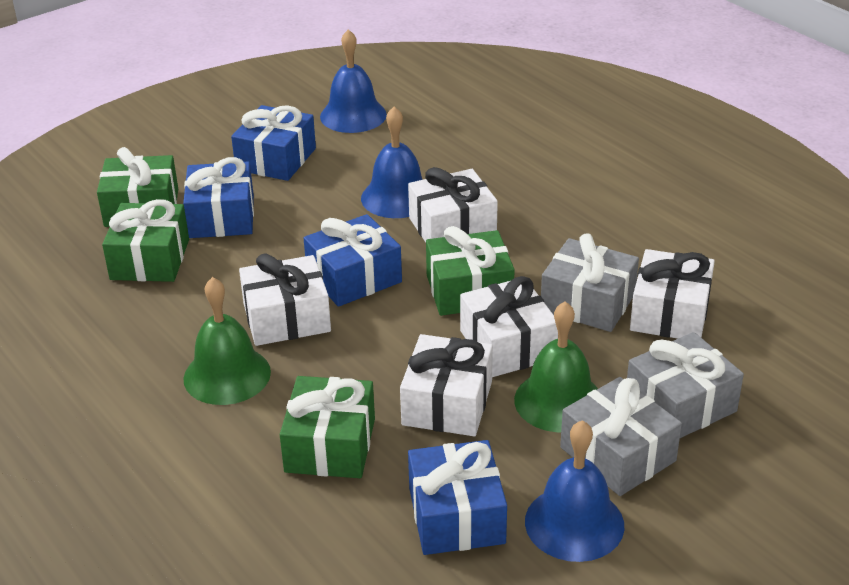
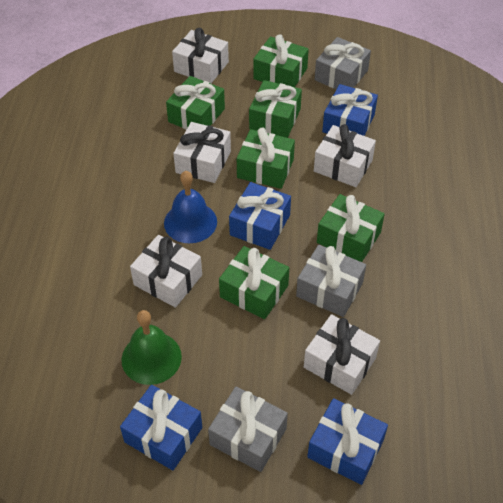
blue bell: 3 -> 1
green bell: 2 -> 1
green gift: 4 -> 6

